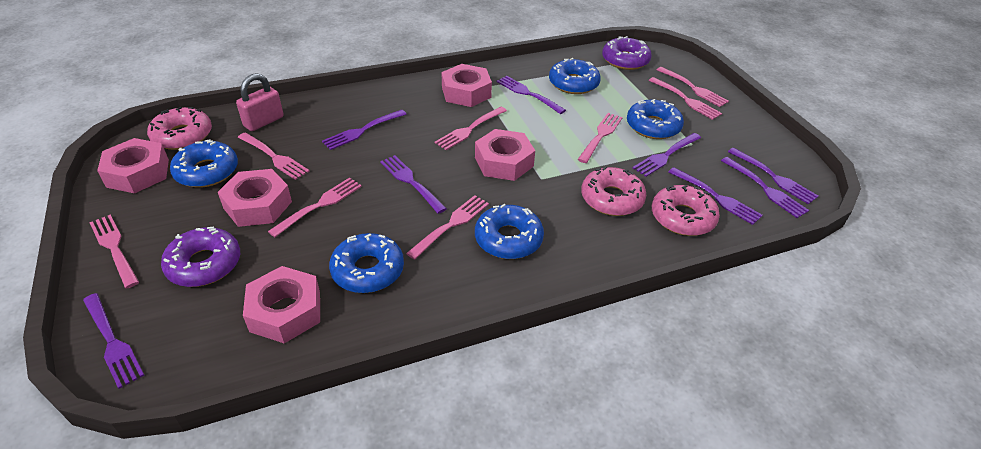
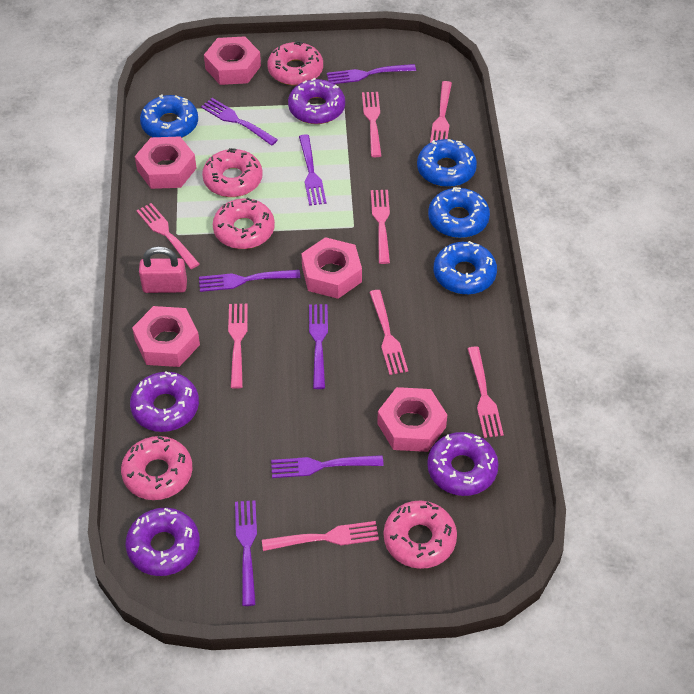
blue donut: 5 -> 4
pink donut: 3 -> 5
purple donut: 2 -> 4
purple fork: 8 -> 7

